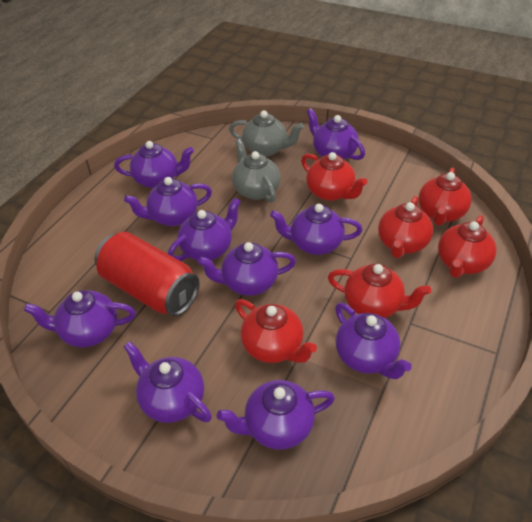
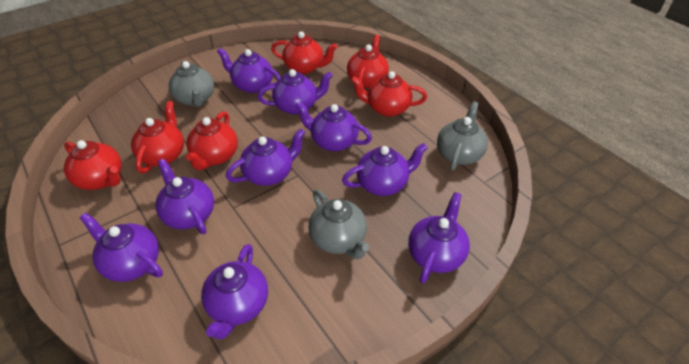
grey teapot: 2 -> 3
purple teapot: 10 -> 9
red can: 1 -> 0

